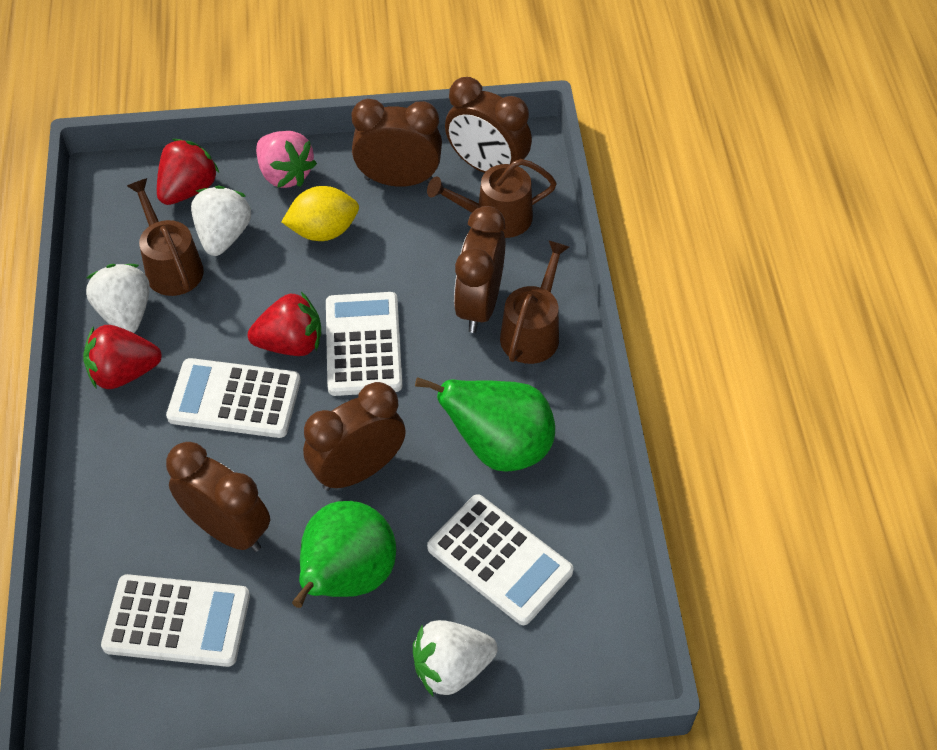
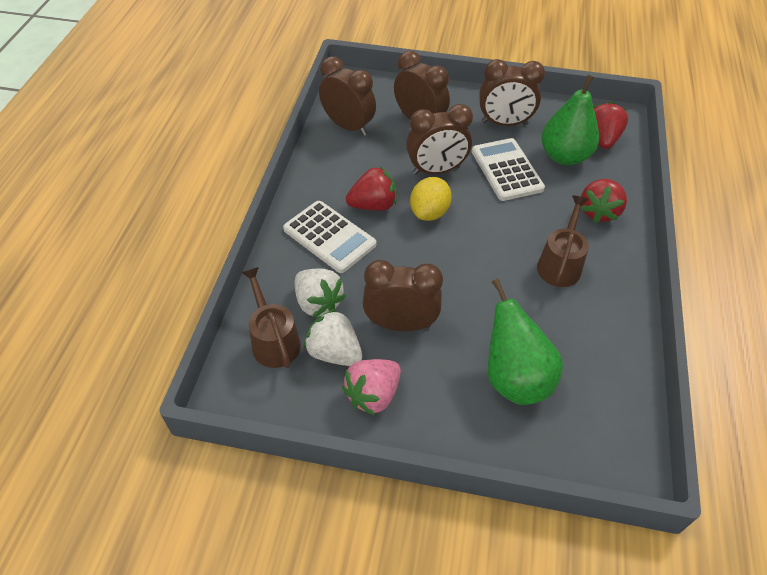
brown watering can: 3 -> 2
white calculator: 4 -> 2
white strawberry: 3 -> 2

